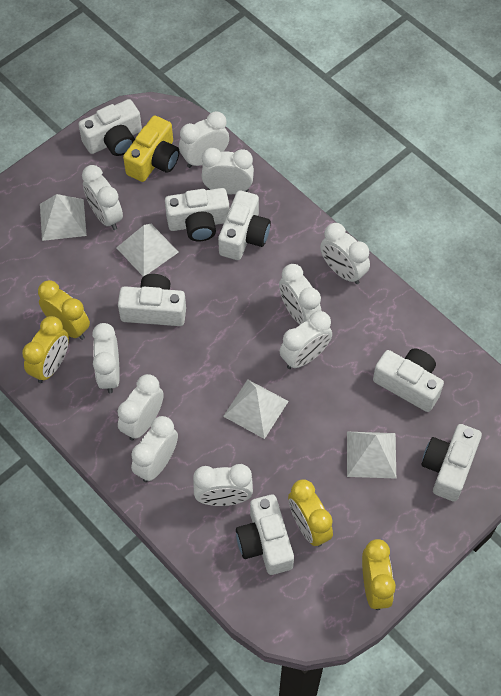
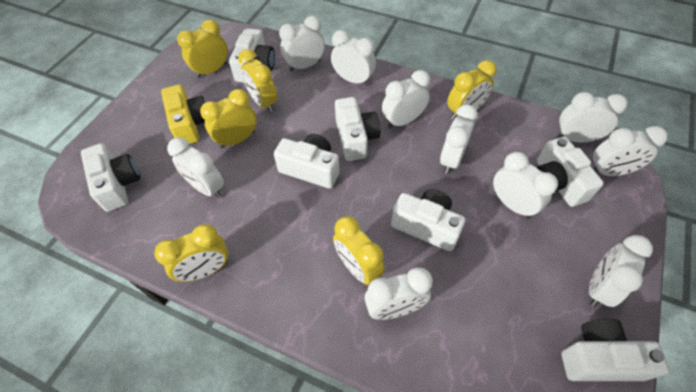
white pyramid: 4 -> 0
yellow clock: 4 -> 6

